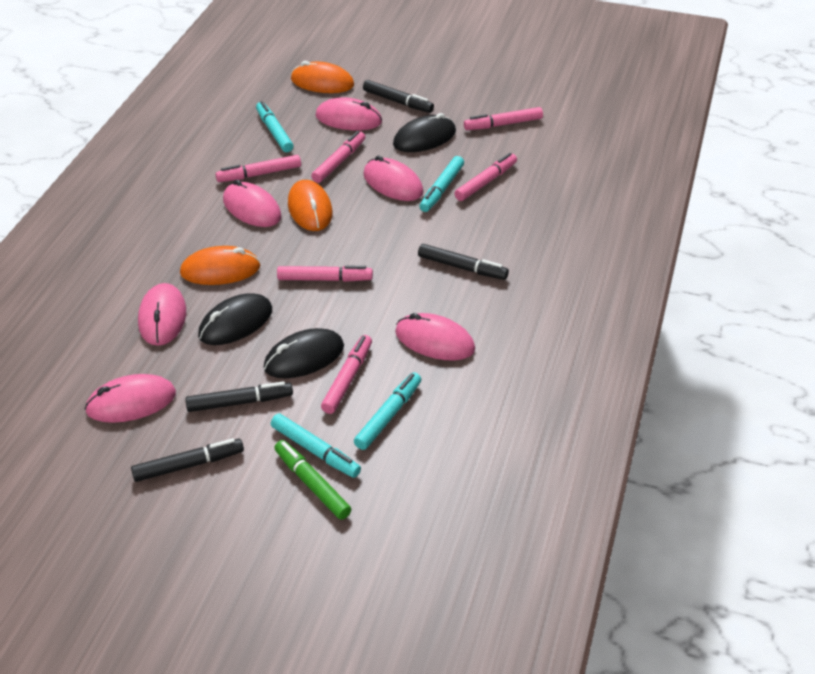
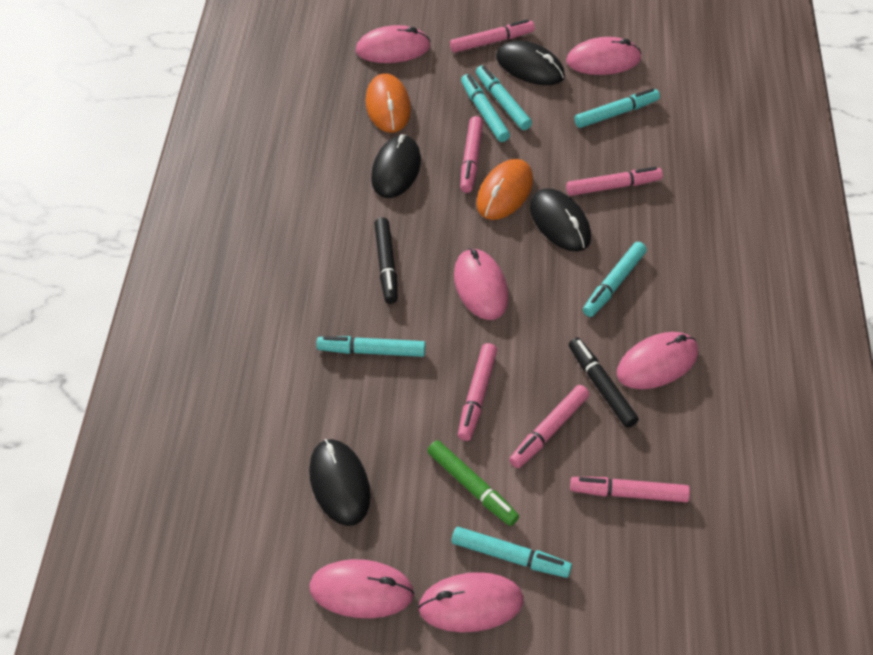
black marker: 4 -> 2
black mouse: 3 -> 4
orange mouse: 3 -> 2
turquoise marker: 4 -> 6

